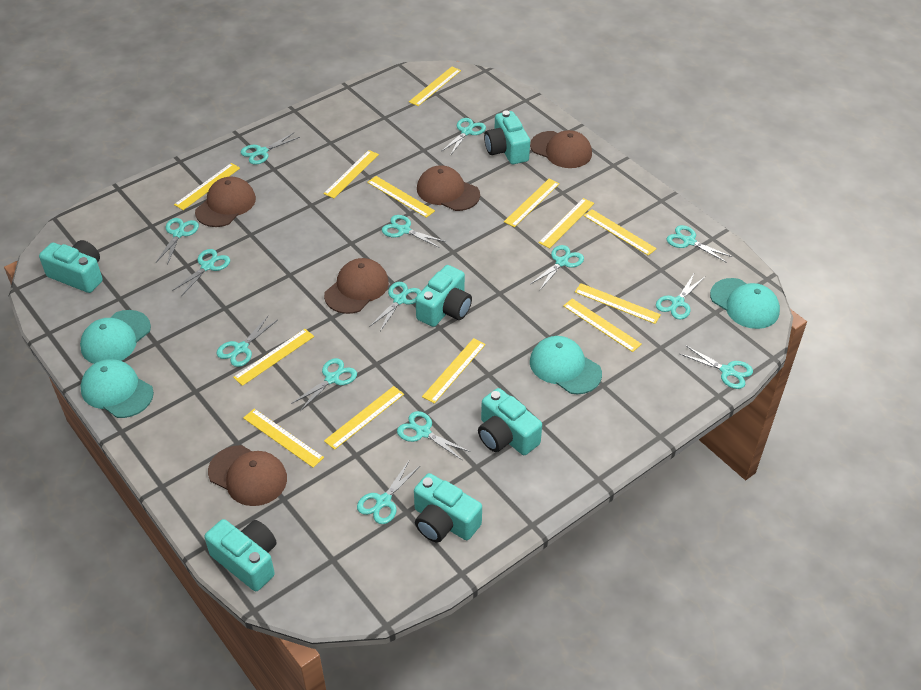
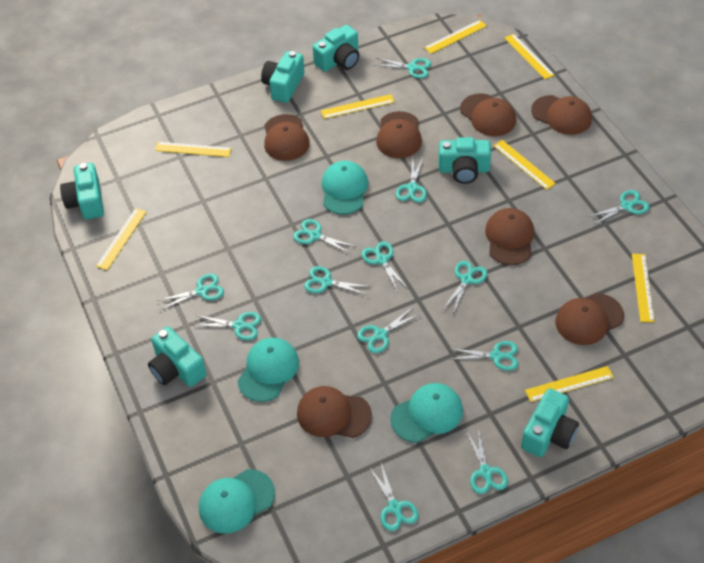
brown cap: 5 -> 7
turquoise scissors: 14 -> 13
yellow ruler: 13 -> 8

